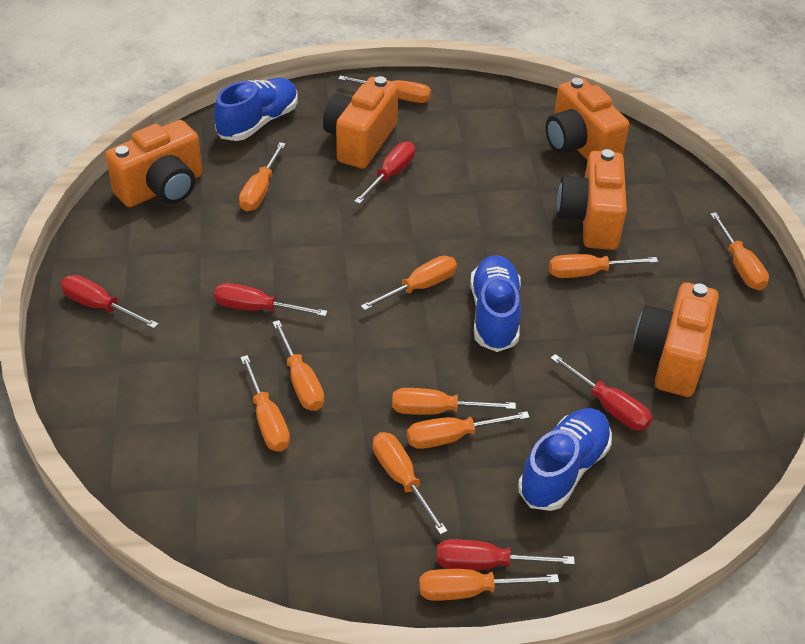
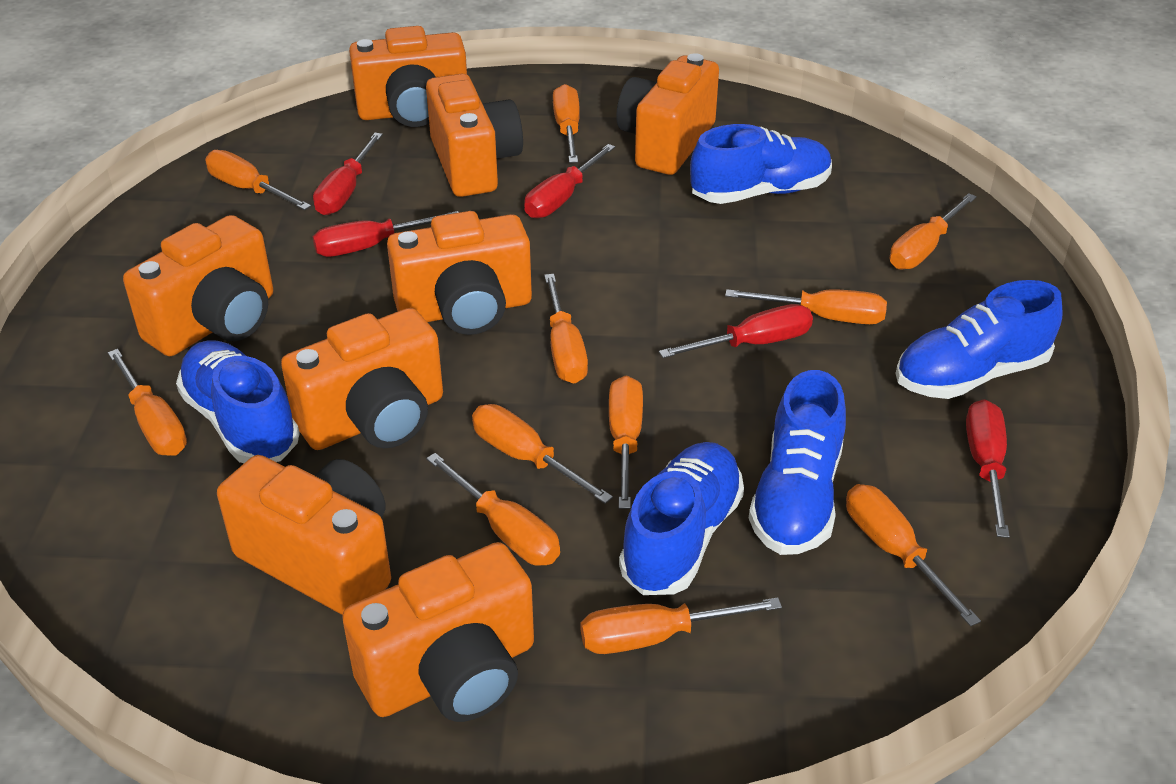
blue shoe: 3 -> 5
orange camera: 5 -> 8

